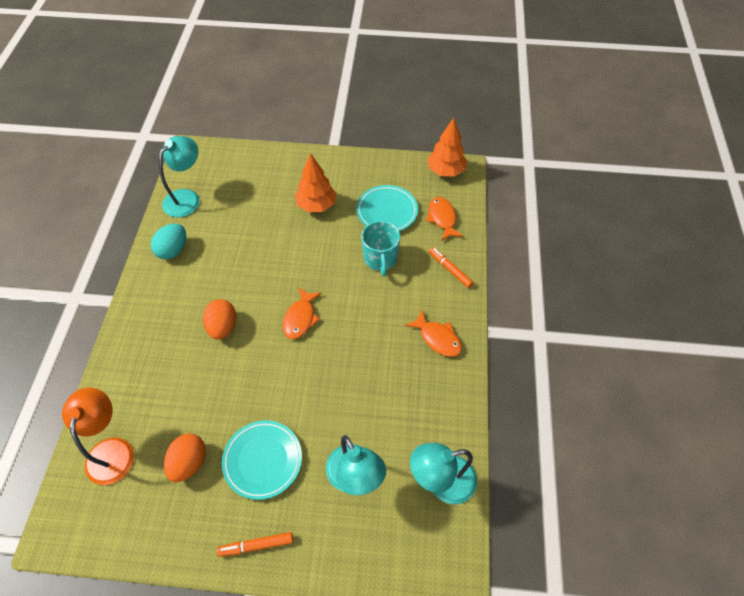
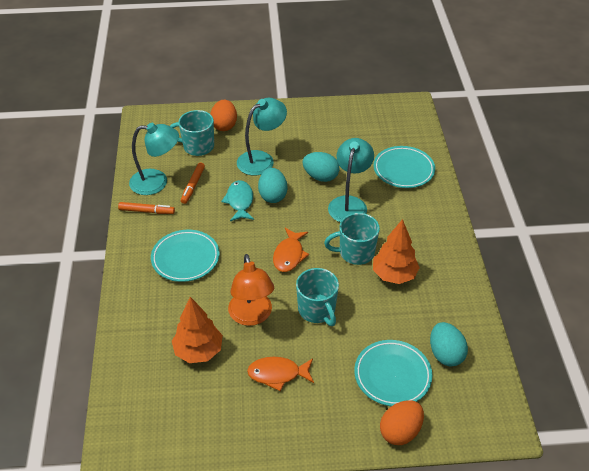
orange fish: 3 -> 2
turquoise egg: 1 -> 3
turquoise fish: 0 -> 1
turquoise mug: 1 -> 3
turquoise plate: 2 -> 3

